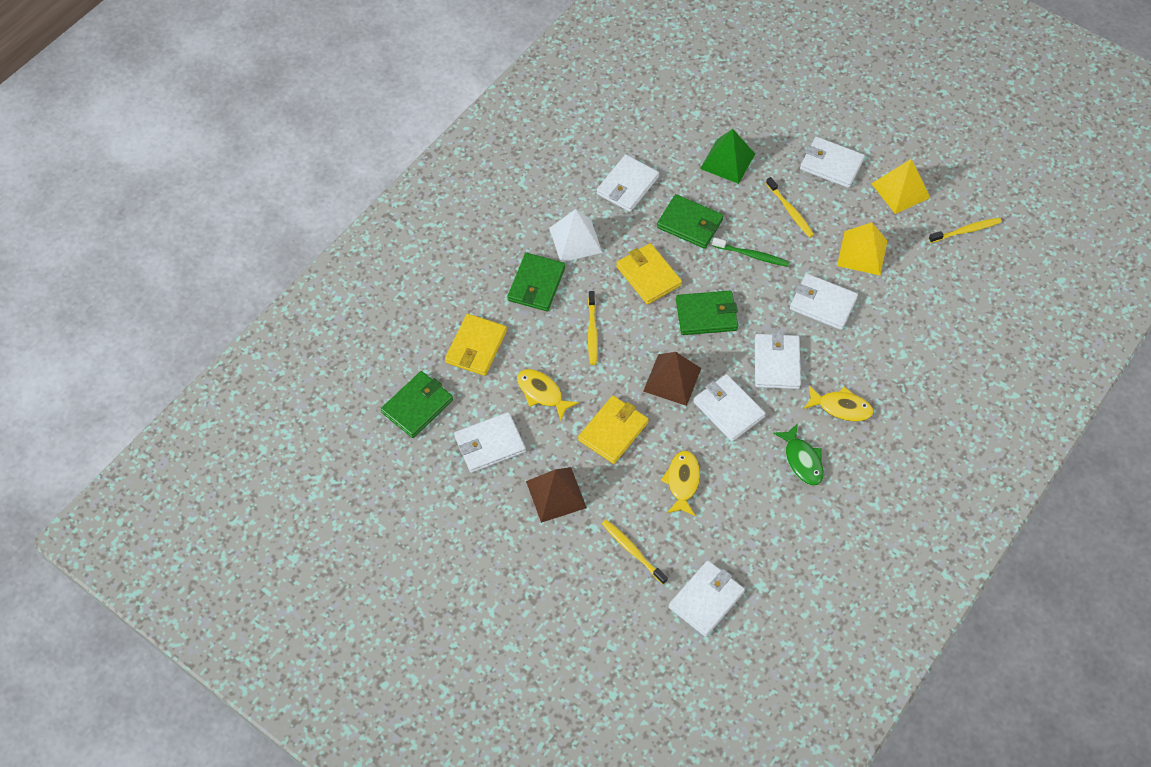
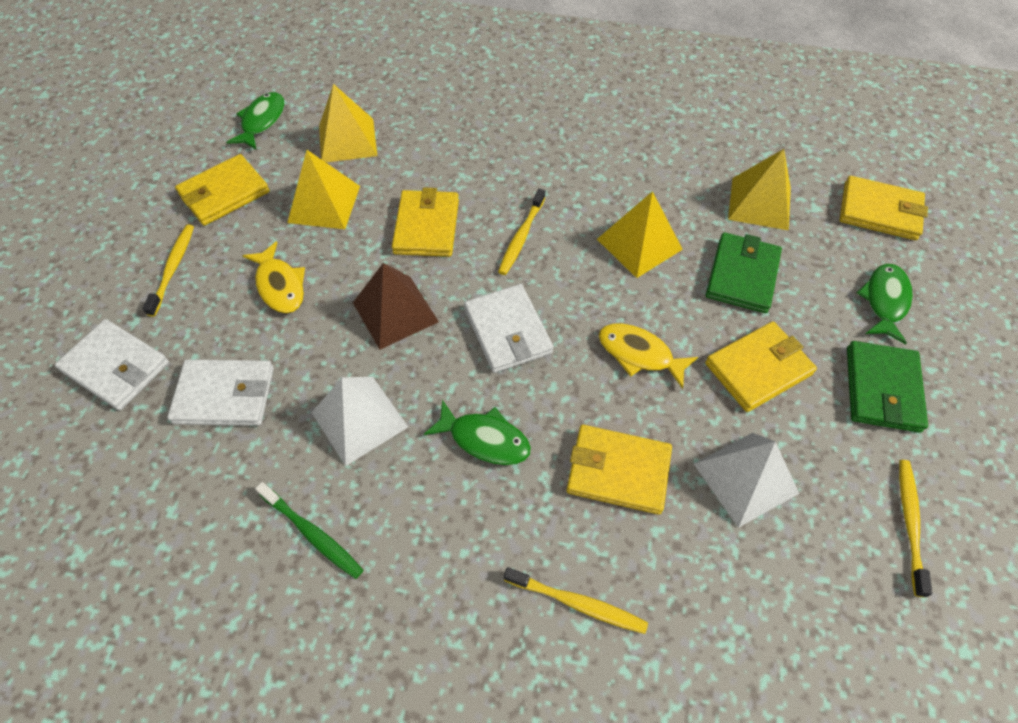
brown pyramid: 2 -> 1
green fish: 1 -> 3
green pyramid: 1 -> 0
green wallet: 4 -> 2
white pyramid: 1 -> 2
white wallet: 7 -> 3
yellow fish: 3 -> 2
yellow pyramid: 2 -> 4
yellow wallet: 3 -> 5

